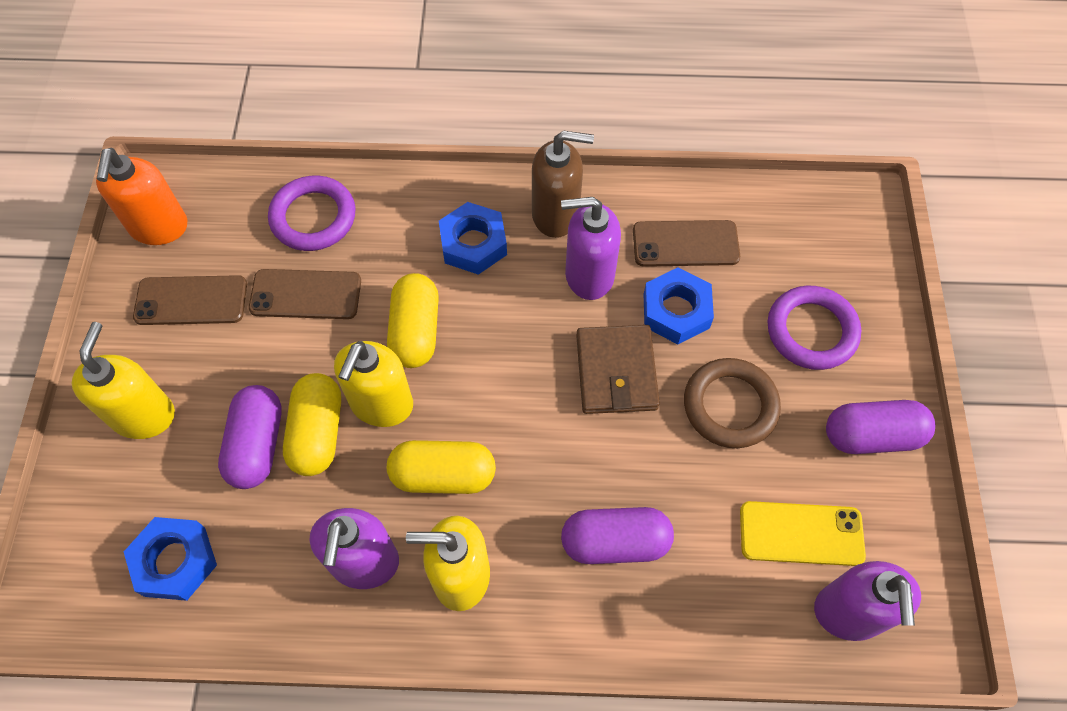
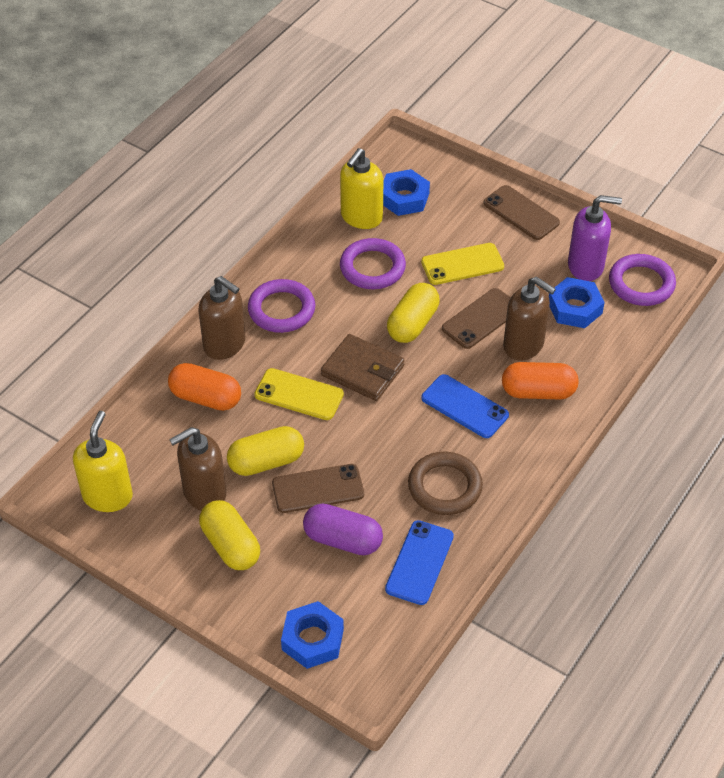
blue phone: 0 -> 2
brown soap dispenser: 1 -> 3
orange capsule: 0 -> 2
orange soap dispenser: 1 -> 0
purple capsule: 3 -> 1
purple ring: 2 -> 3
purple soap dispenser: 3 -> 1
yellow phone: 1 -> 2
yellow soap dispenser: 3 -> 2

